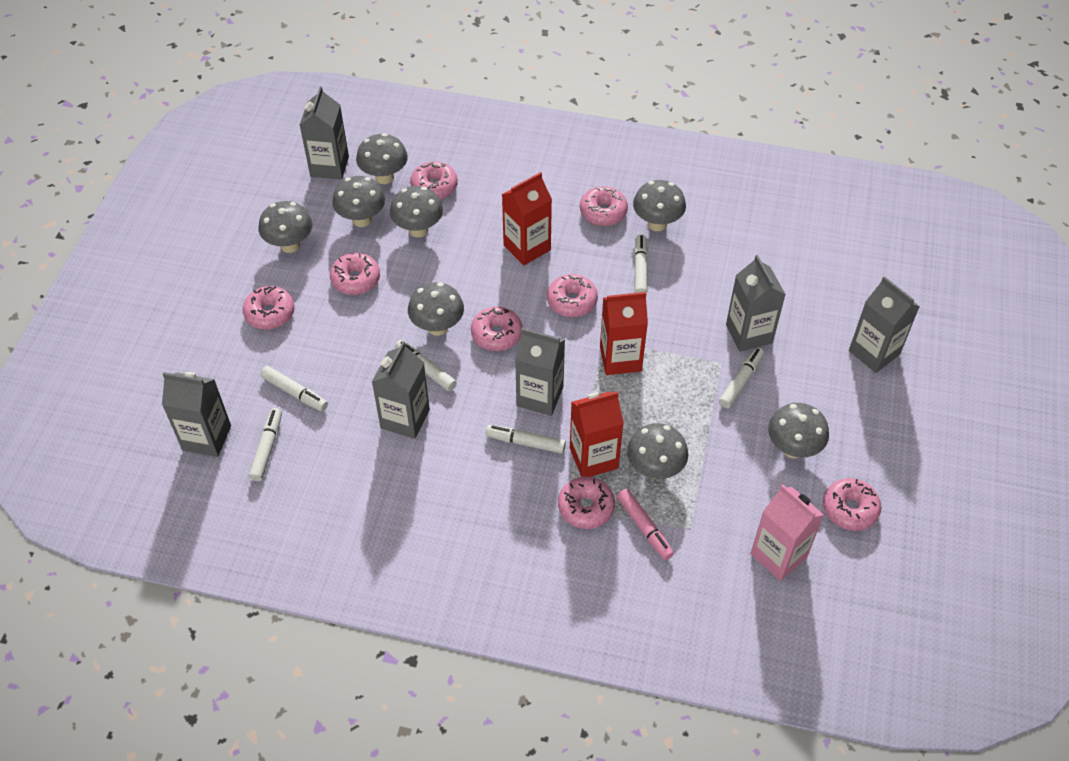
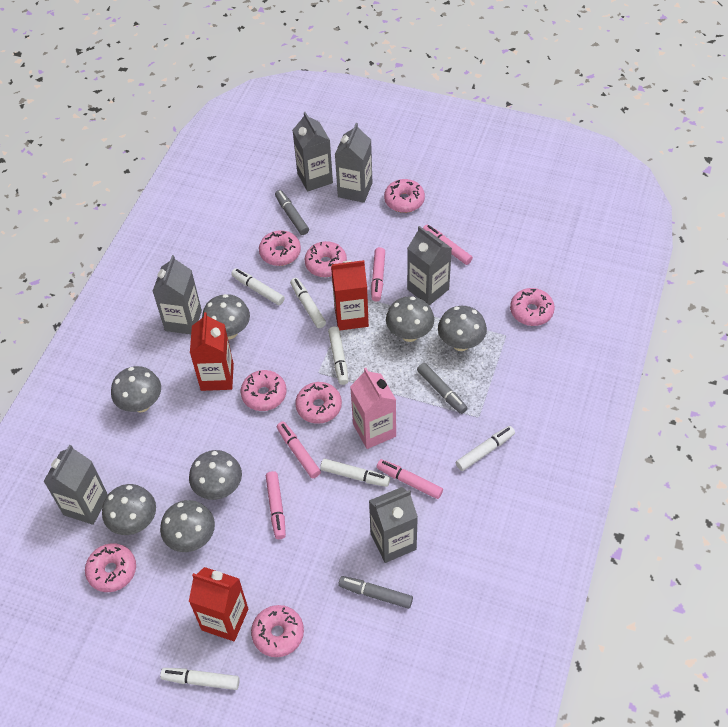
grey marker: 0 -> 3
grey mushroom: 8 -> 7
pink marker: 1 -> 5

